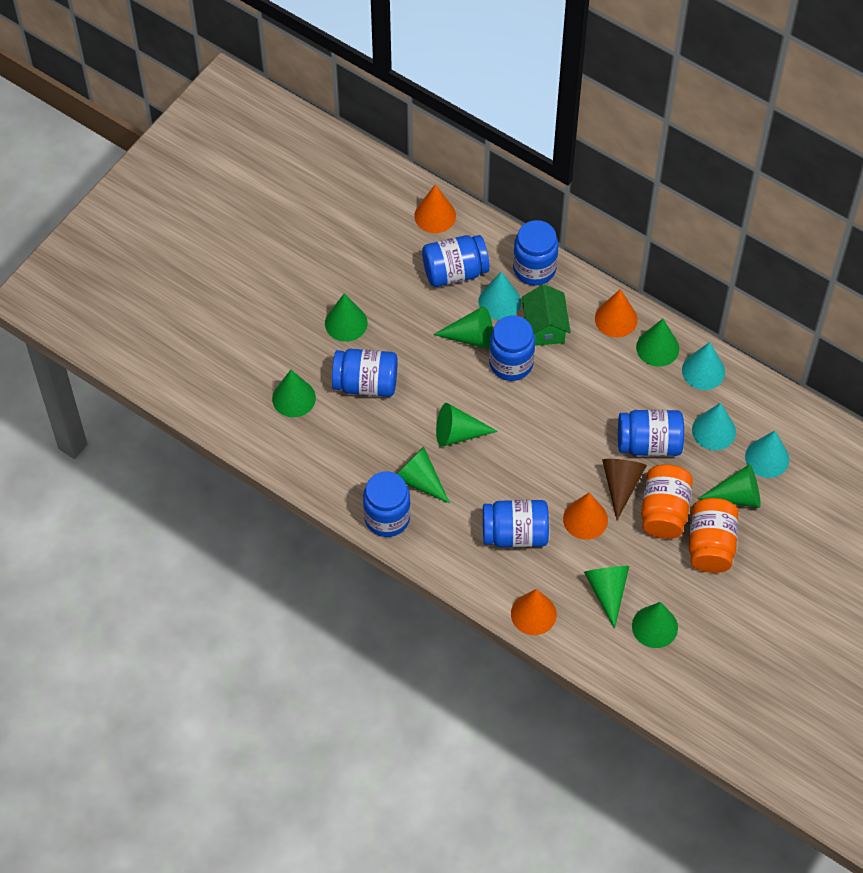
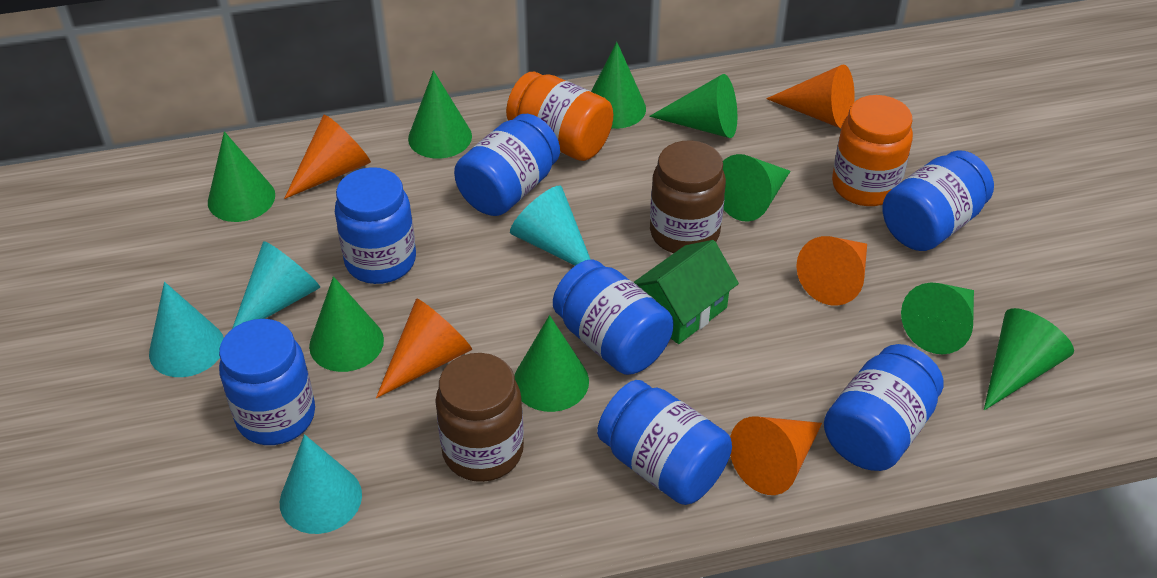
brown cone: 1 -> 0
brown jar: 0 -> 2
orange cone: 4 -> 5

